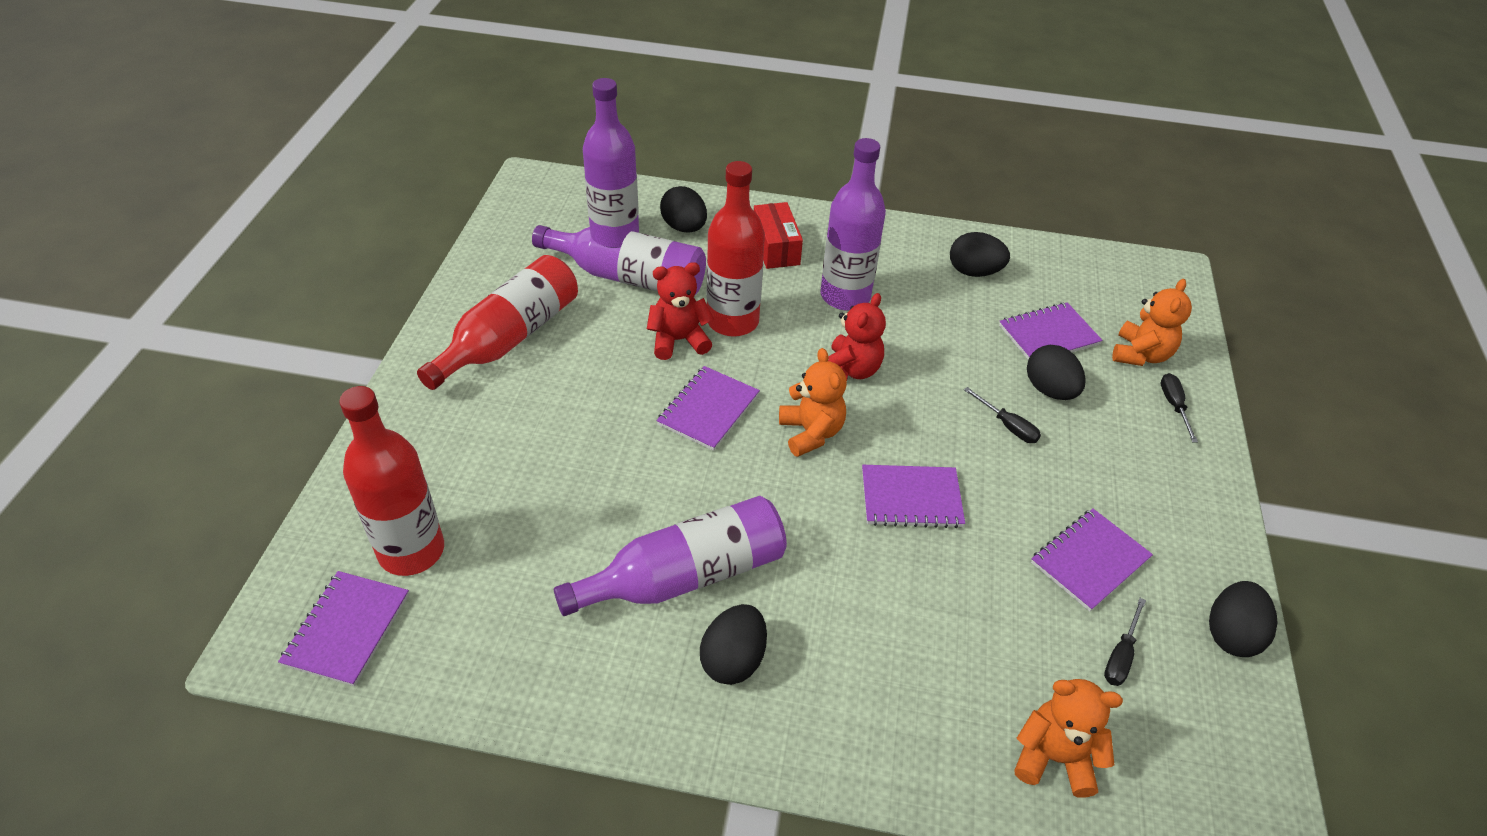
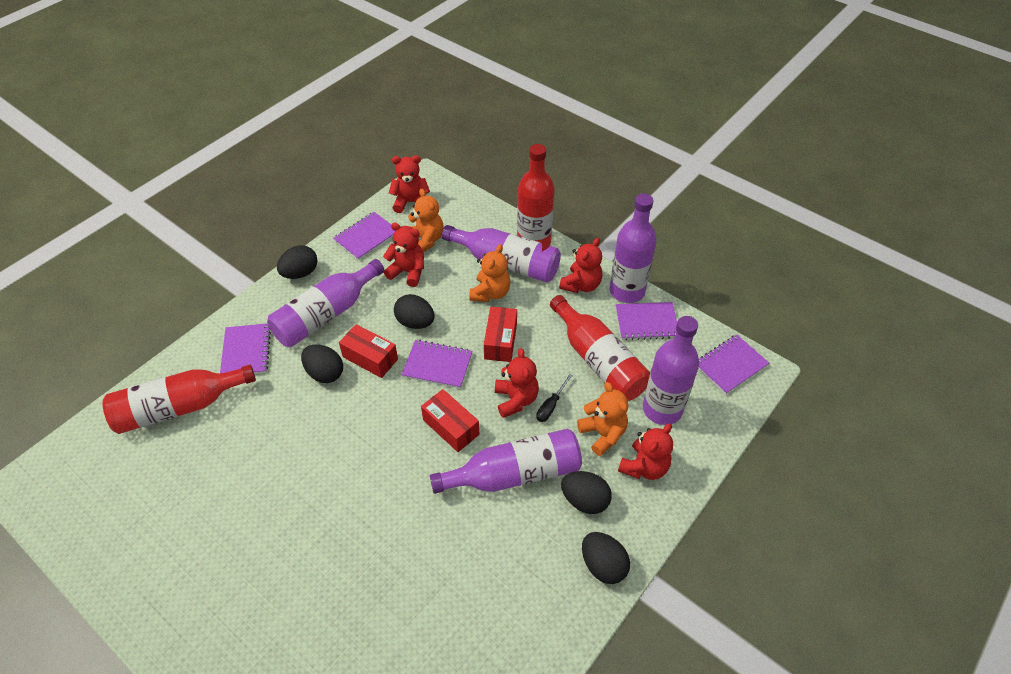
black screwdriver: 3 -> 1
purple bottle: 4 -> 5
red box: 1 -> 3
red teddy bear: 2 -> 5

